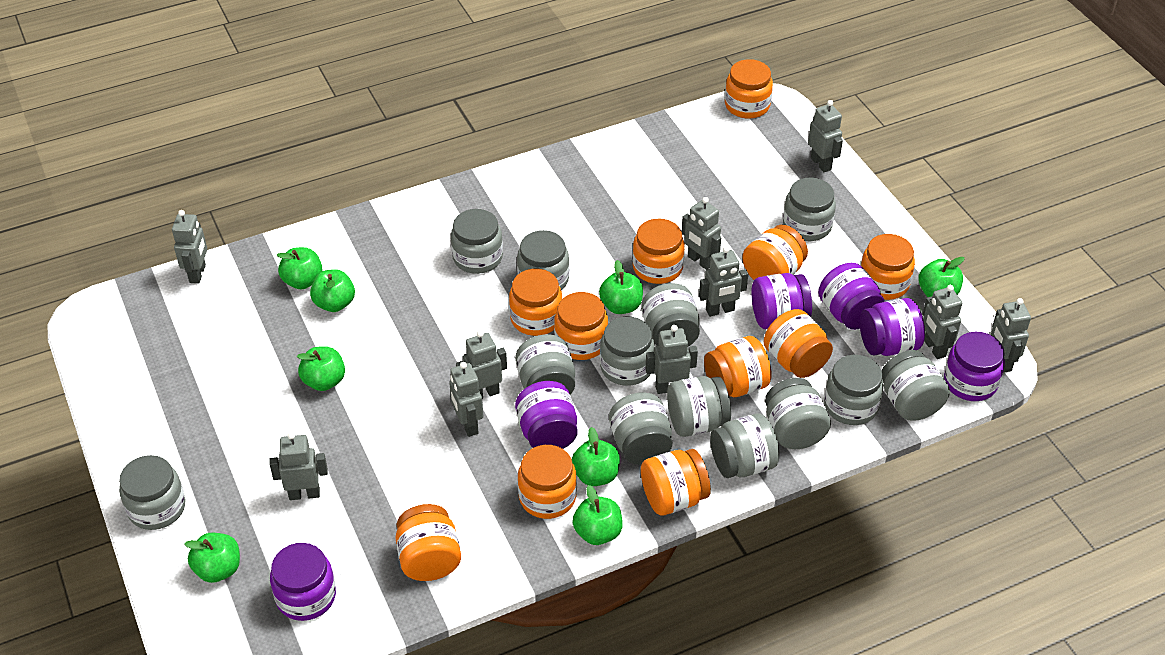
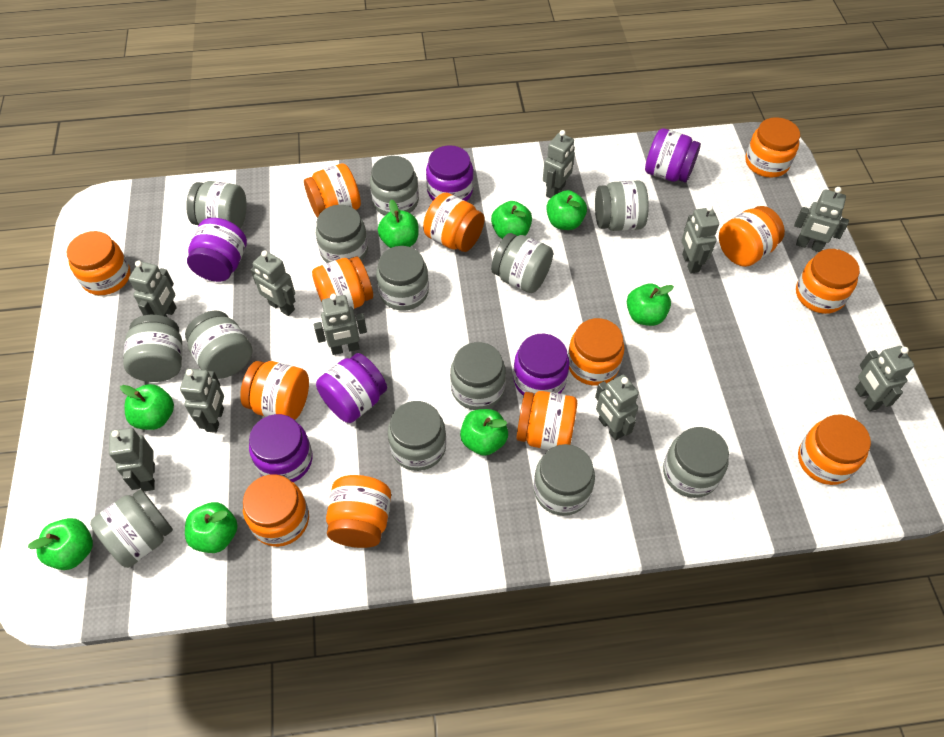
orange jar: 11 -> 13

